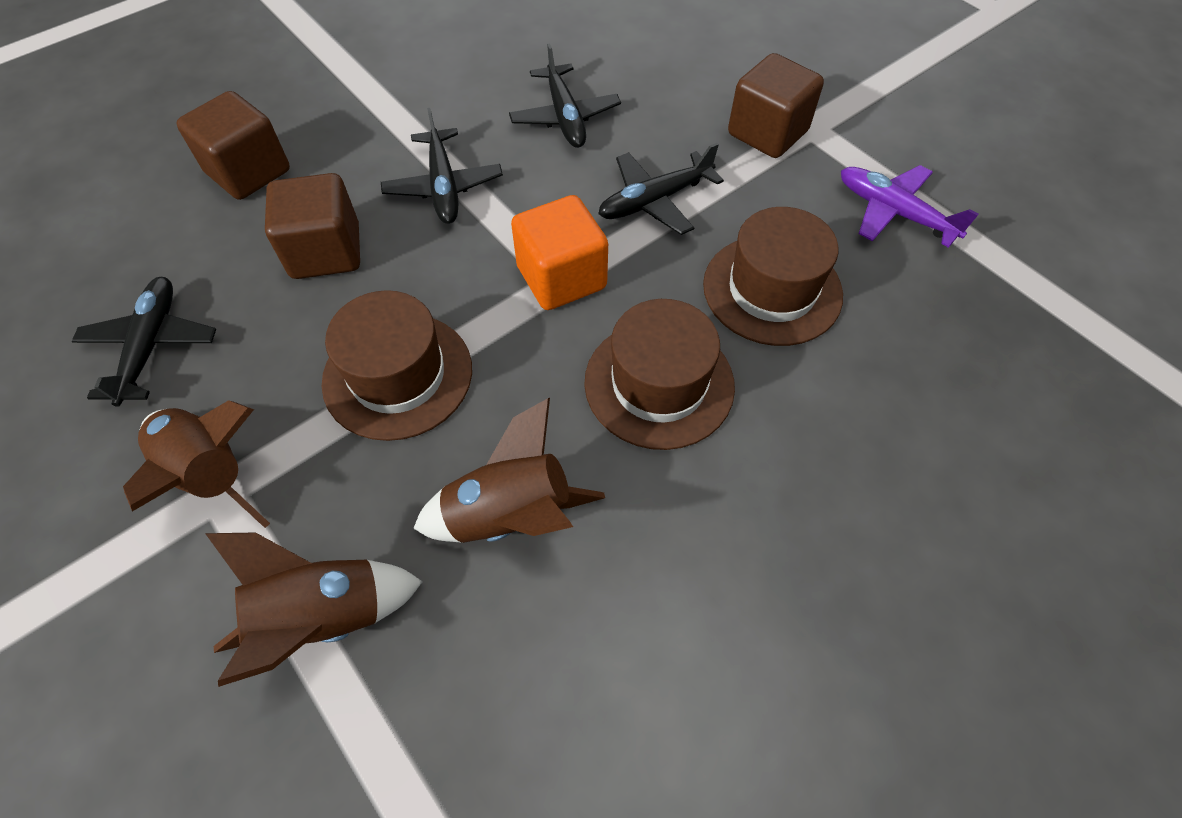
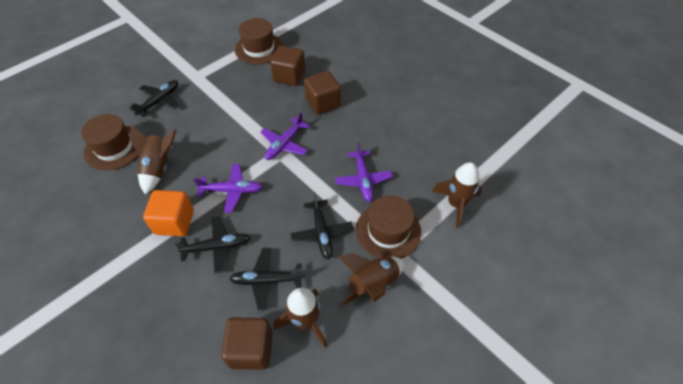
brown rocket: 3 -> 4
purple plane: 1 -> 3

